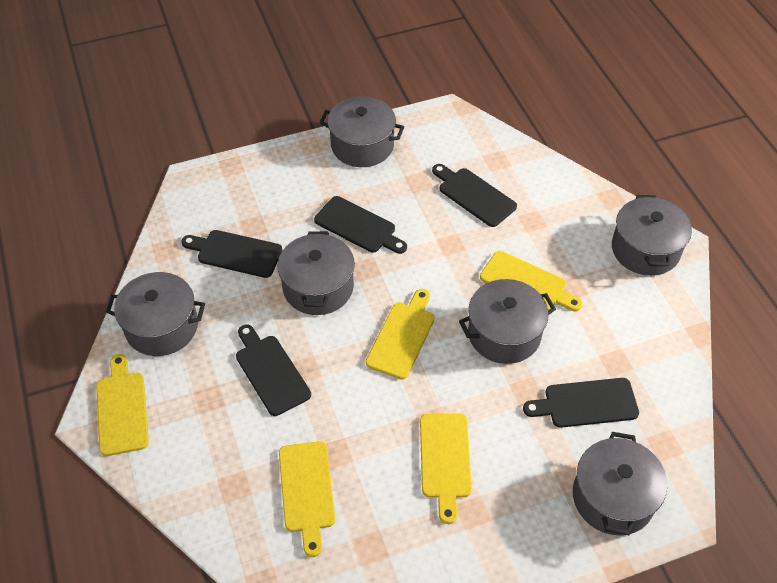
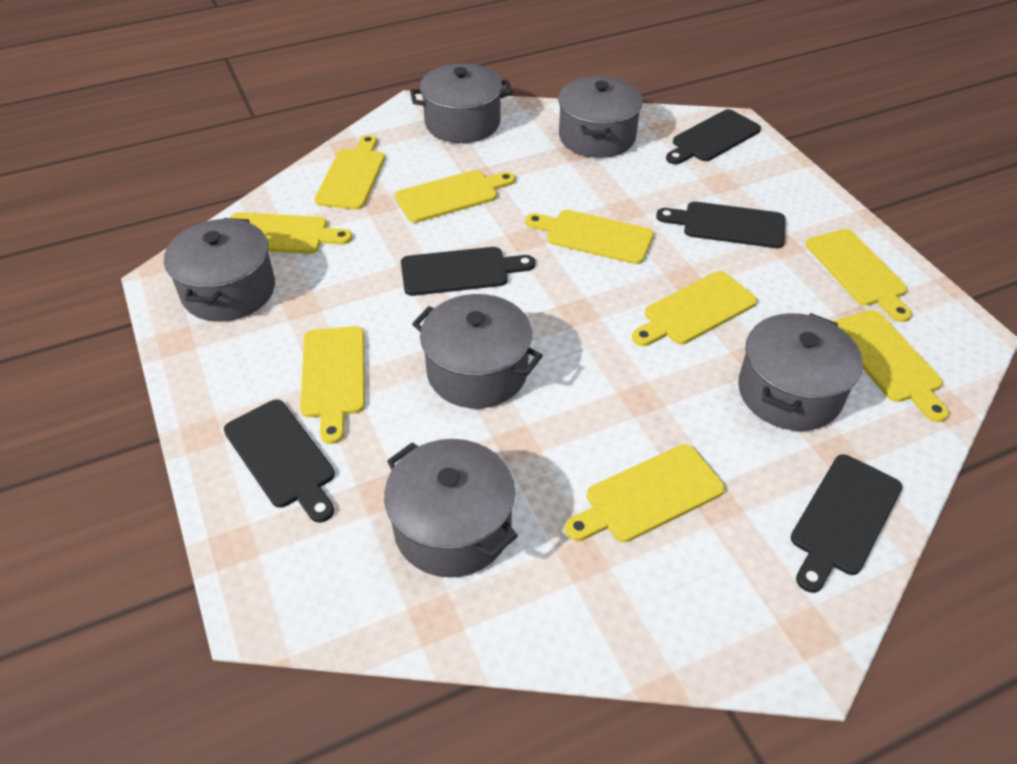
yellow cutting board: 5 -> 9

